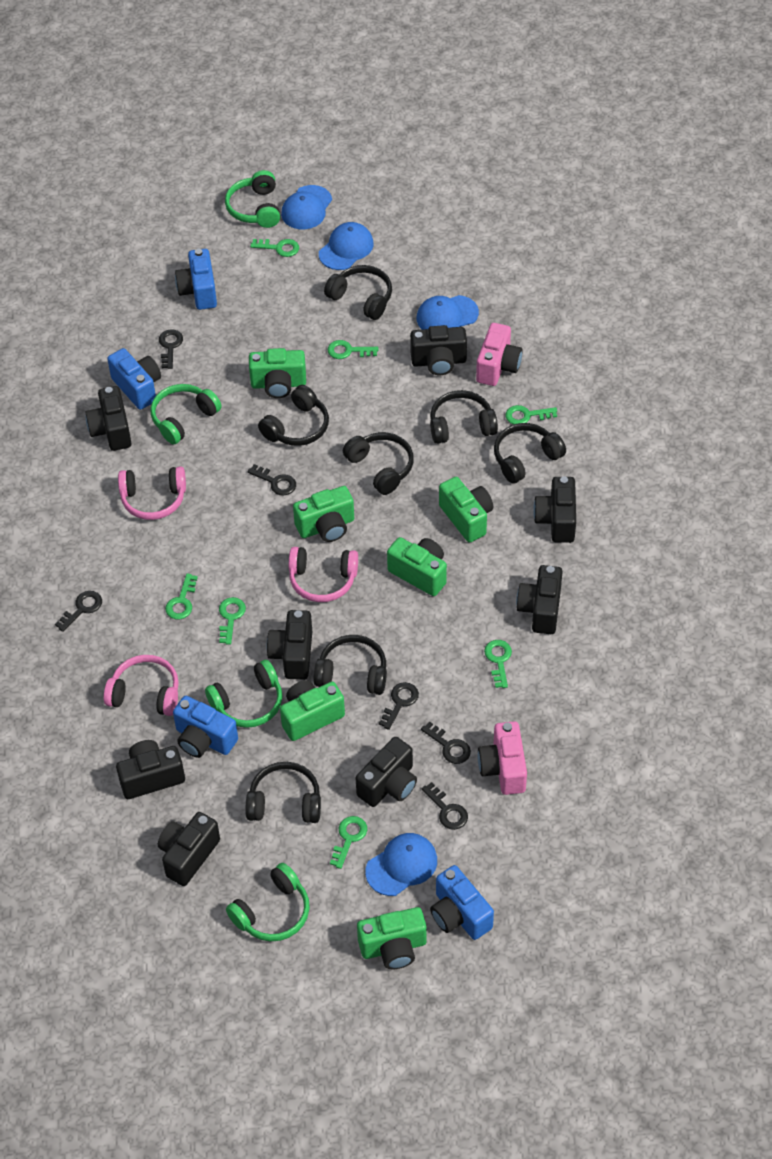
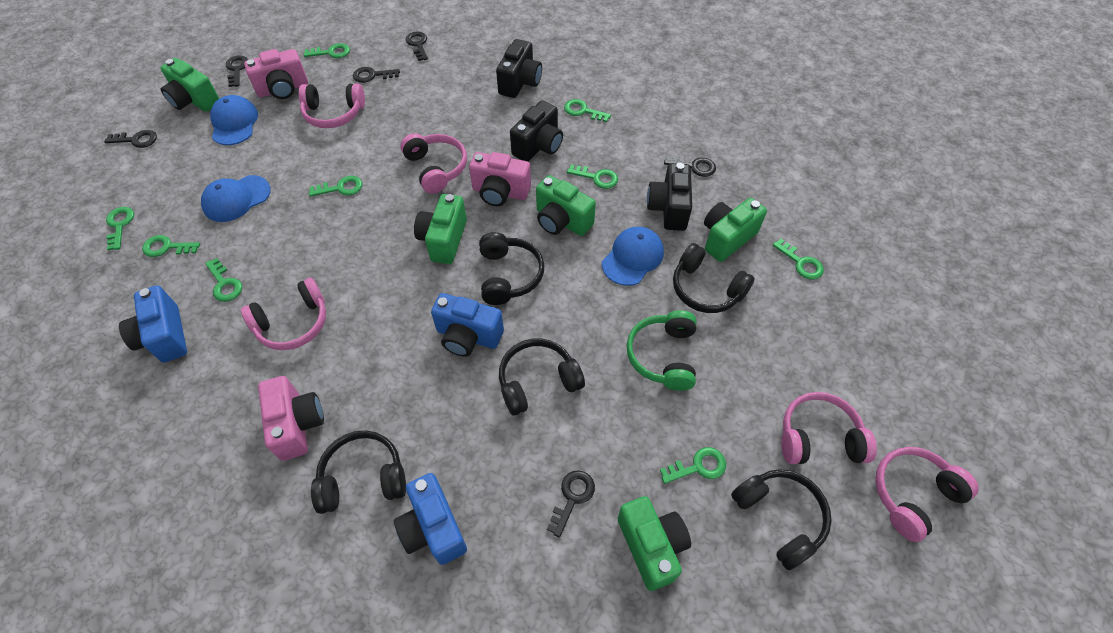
black camera: 8 -> 3
black headphones: 7 -> 5
blue camera: 4 -> 3
blue cap: 4 -> 3
green camera: 6 -> 5
green headphones: 4 -> 1
green key: 7 -> 9
pink camera: 2 -> 3
pink headphones: 3 -> 5

